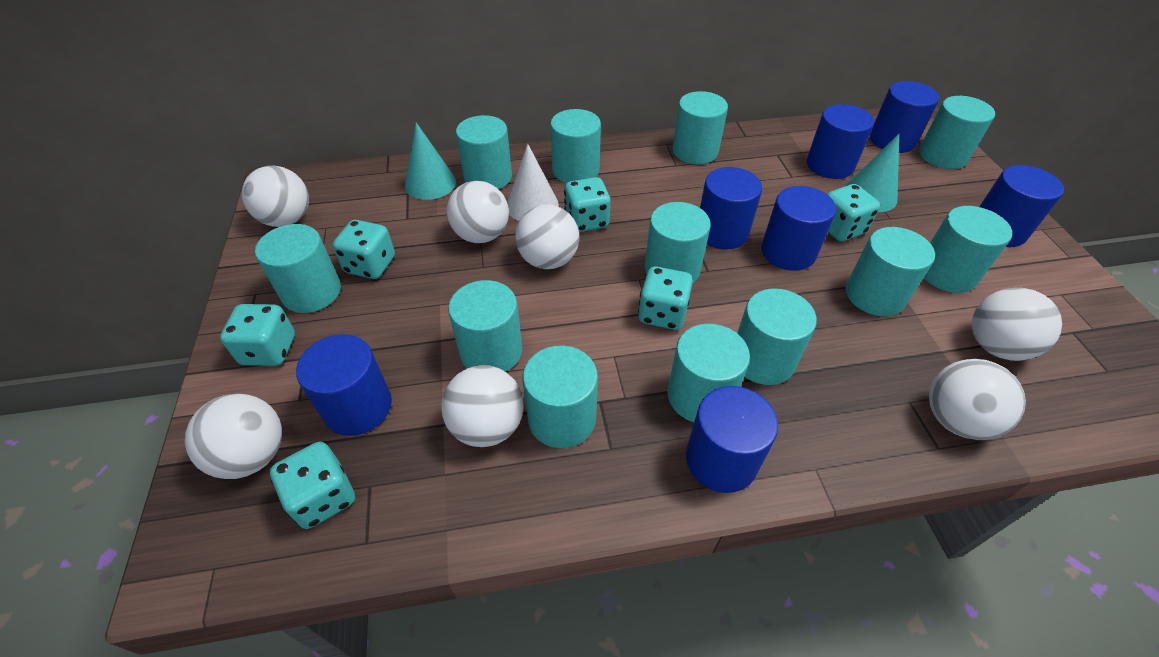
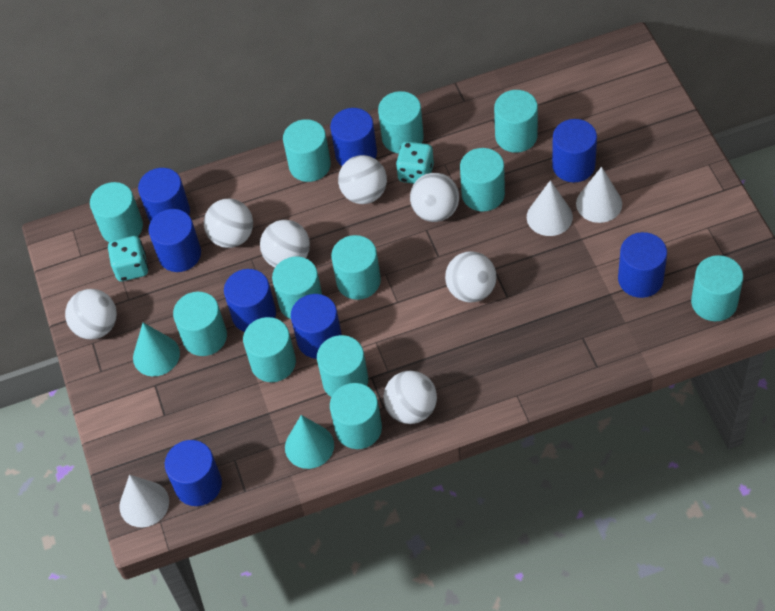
blue cylinder: 7 -> 8
turquoise dice: 6 -> 2
white cone: 1 -> 3

